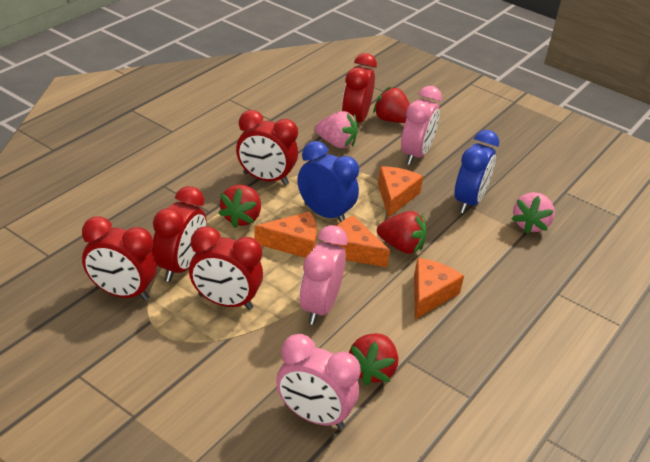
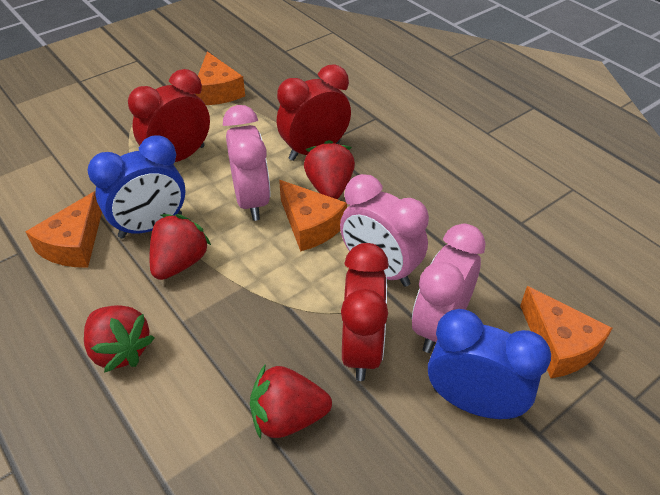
pink strawberry: 2 -> 0
red clock: 5 -> 3

